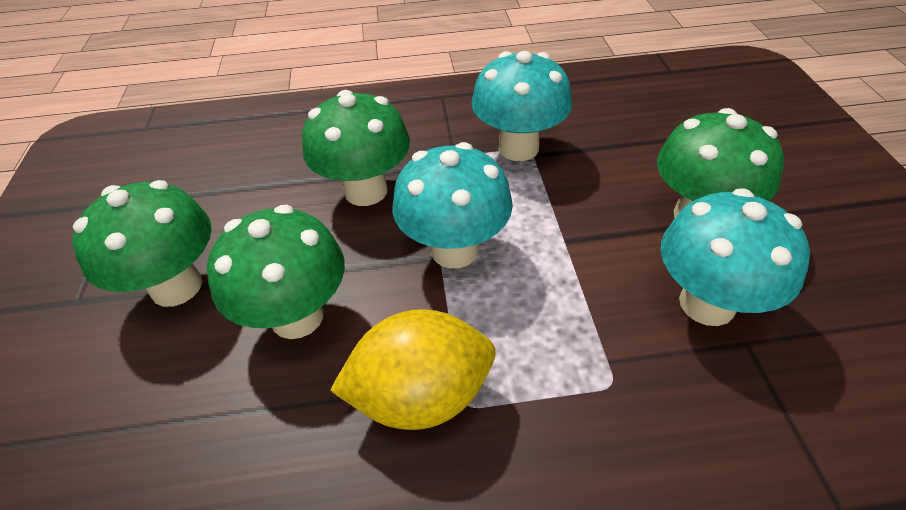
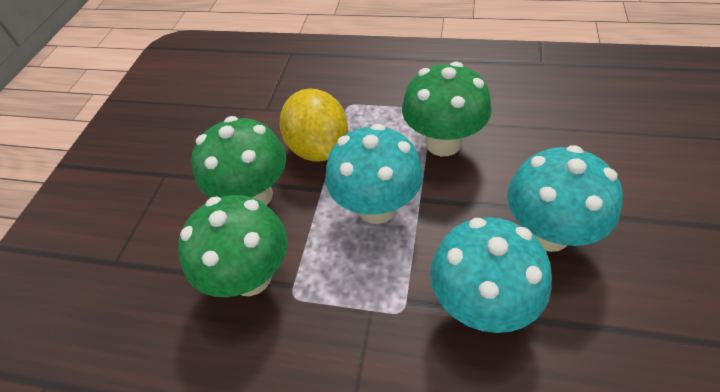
green mushroom: 4 -> 3

